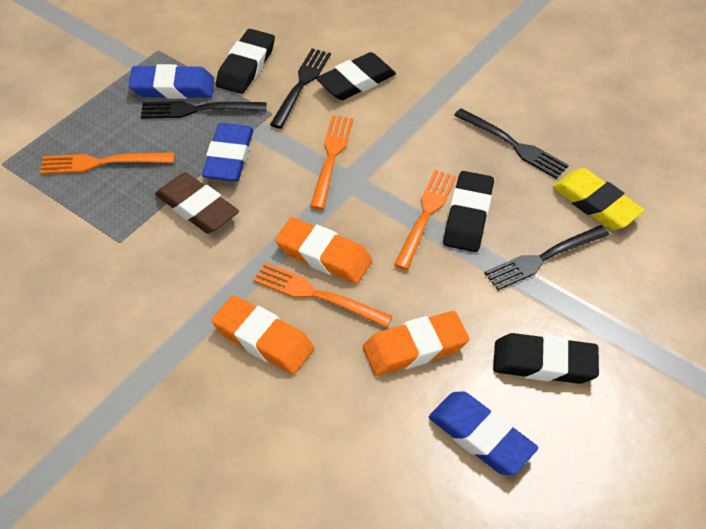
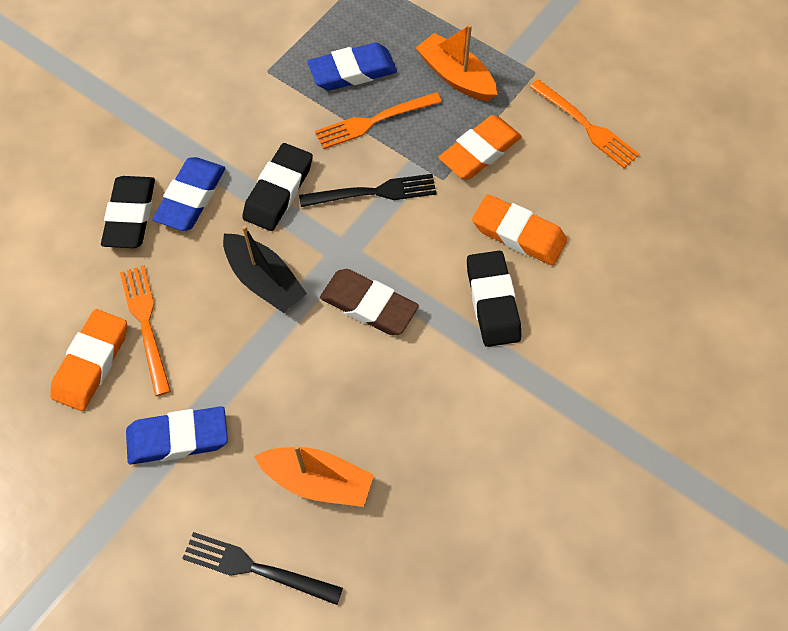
black boat: 0 -> 1
black eraser: 4 -> 3
black fork: 4 -> 2
orange boat: 0 -> 2
orange fork: 4 -> 3
yellow eraser: 1 -> 0

